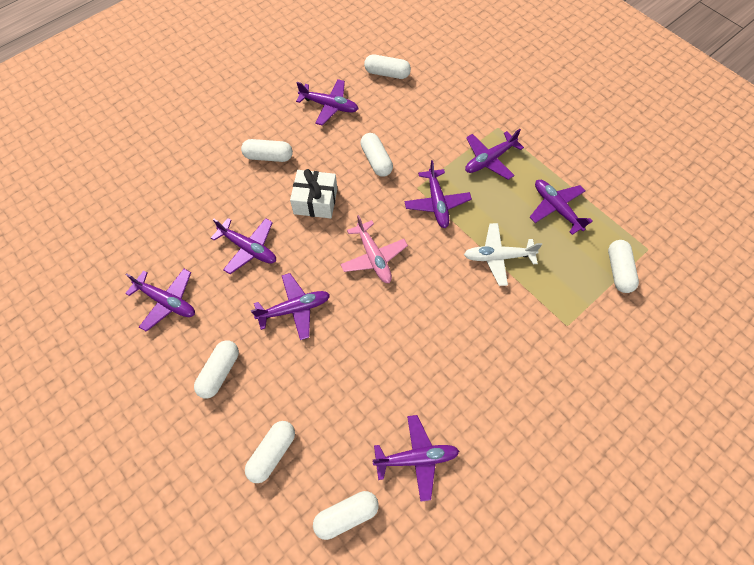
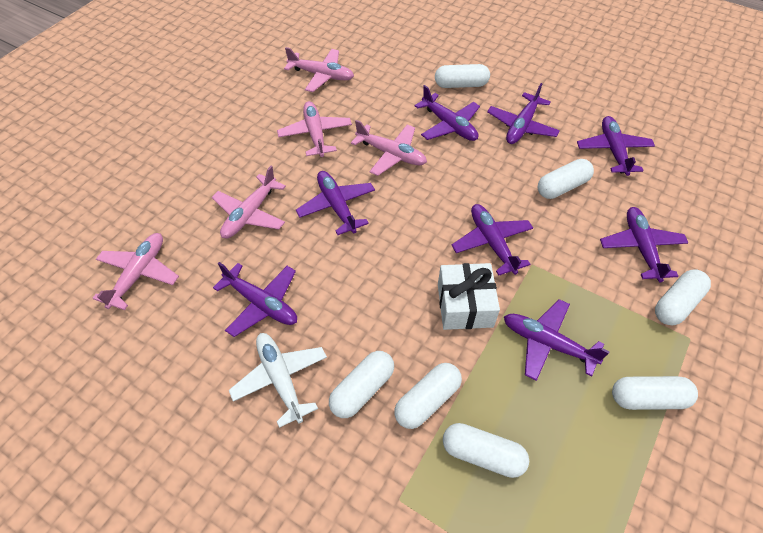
pink plane: 1 -> 5

